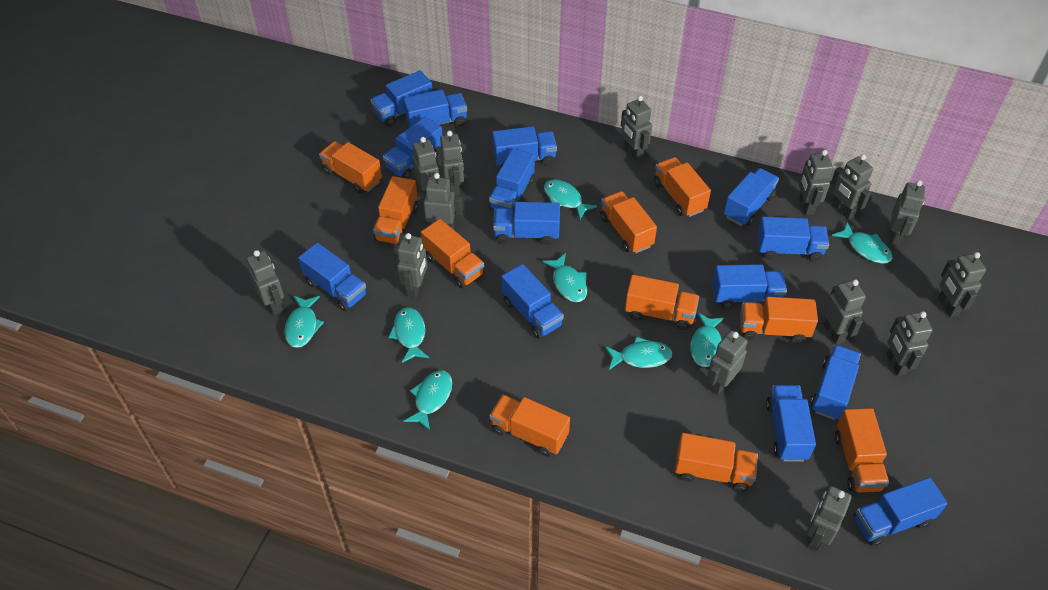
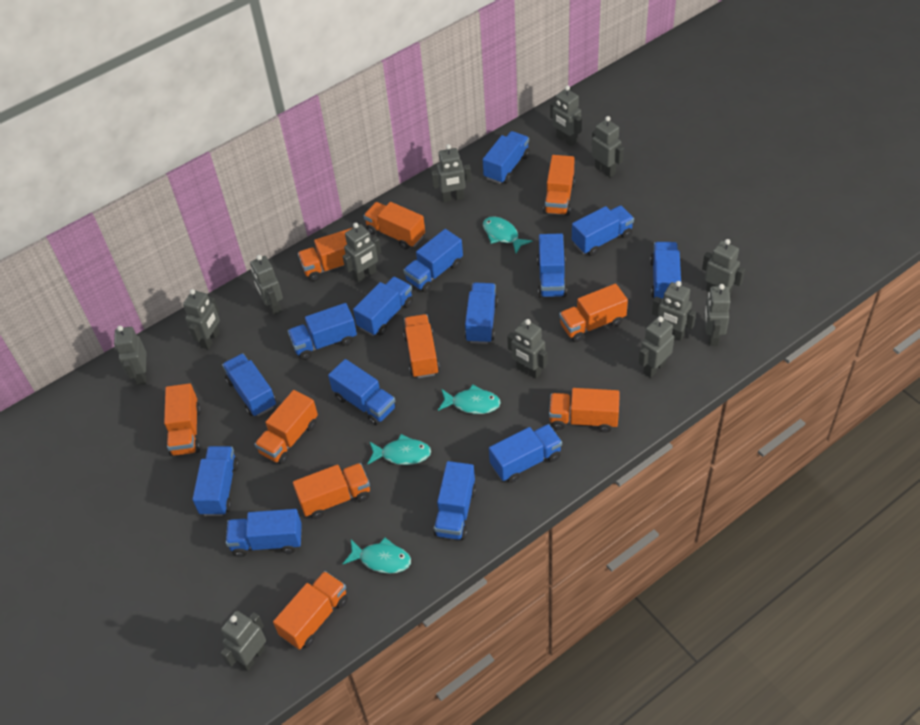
grey robot: 14 -> 13
turquoise fish: 8 -> 4

